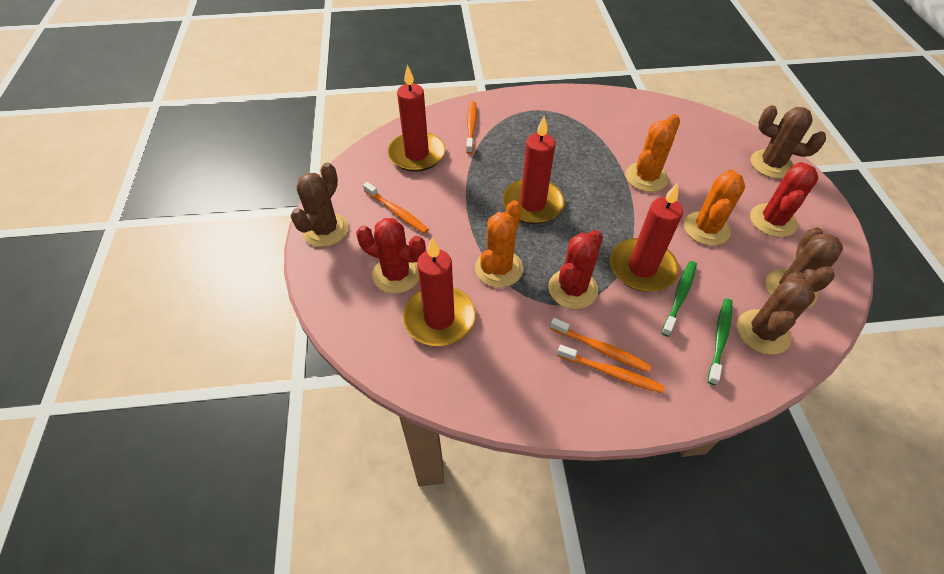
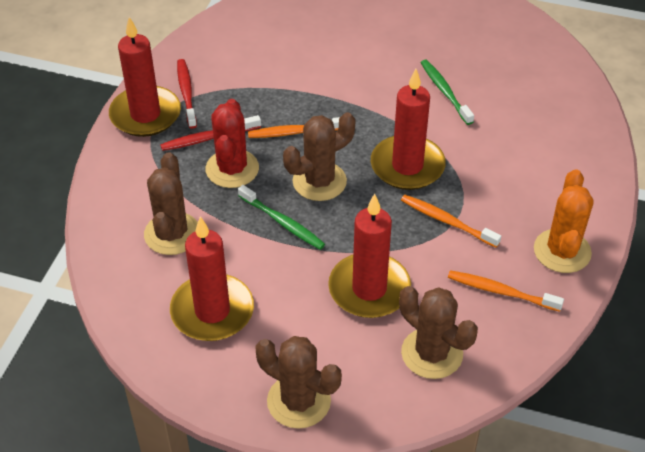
orange cactus: 3 -> 1
orange toothbrush: 4 -> 3
red cactus: 3 -> 1
red toothbrush: 0 -> 2

